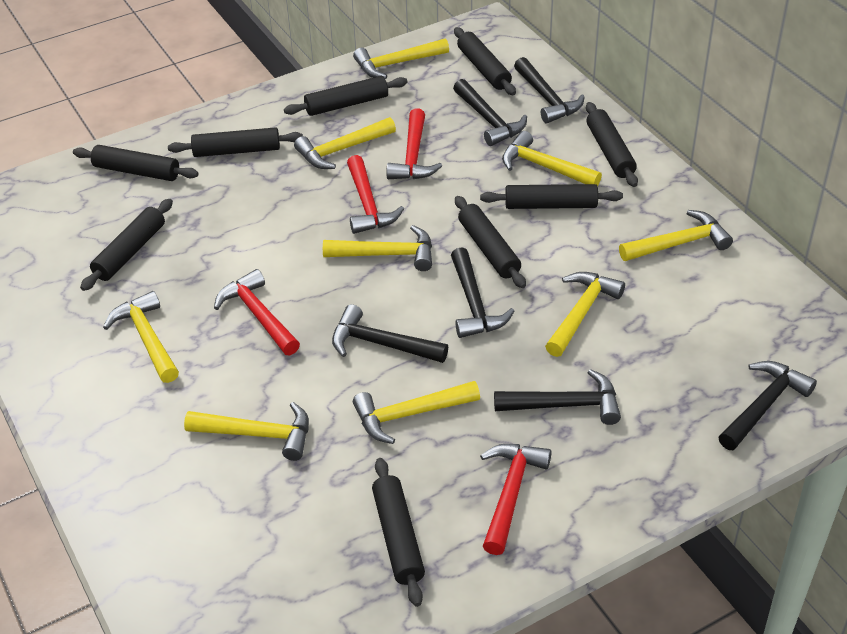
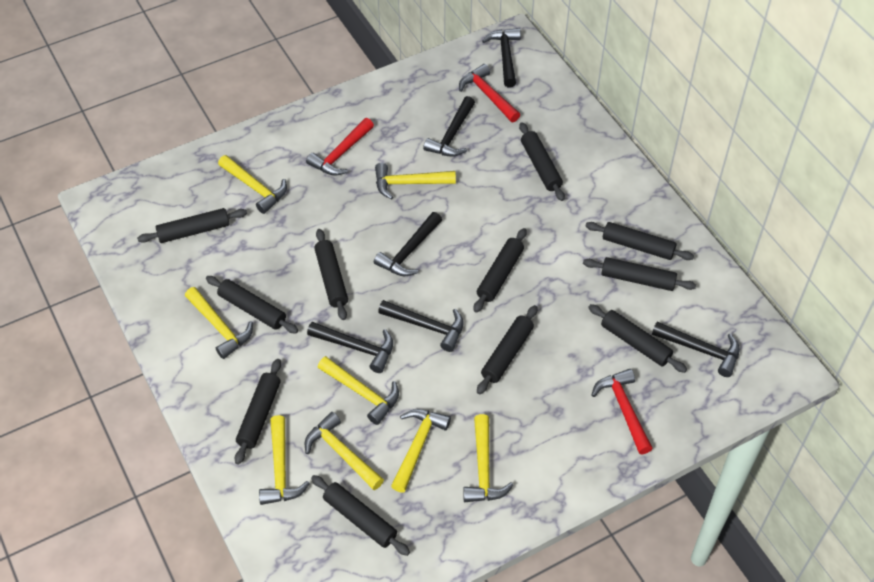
black rolling pin: 9 -> 11
red hammer: 4 -> 3
yellow hammer: 9 -> 8

